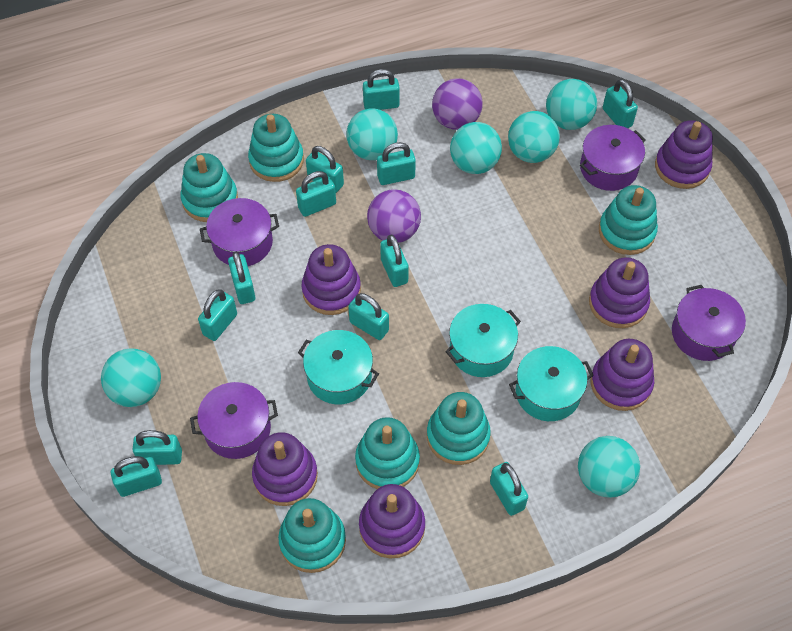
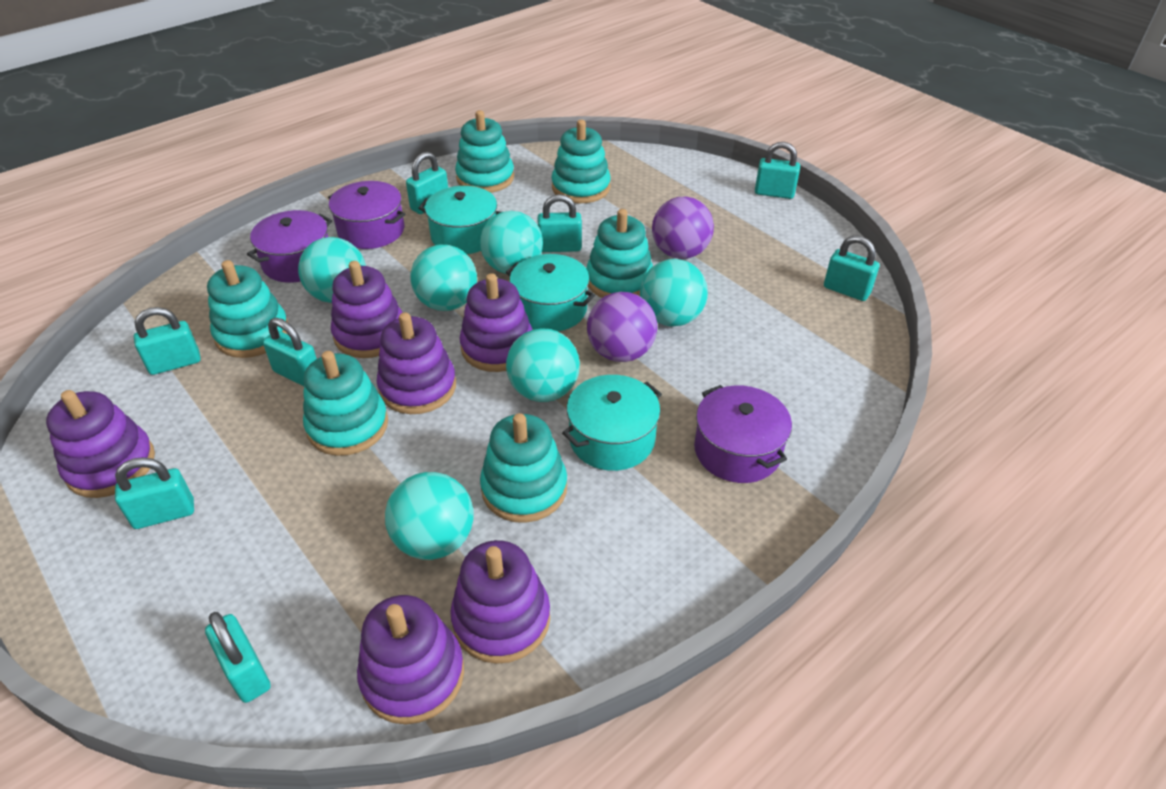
purple pot: 4 -> 3
turquoise padlock: 12 -> 8

